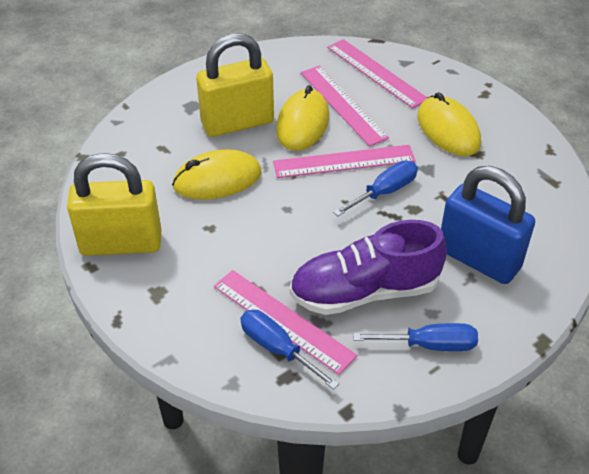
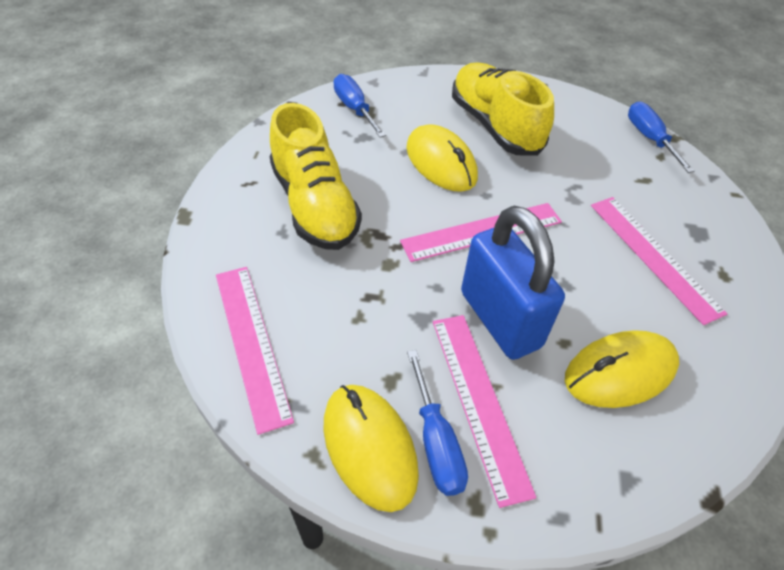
purple shoe: 1 -> 0
yellow padlock: 2 -> 0
yellow shoe: 0 -> 2

